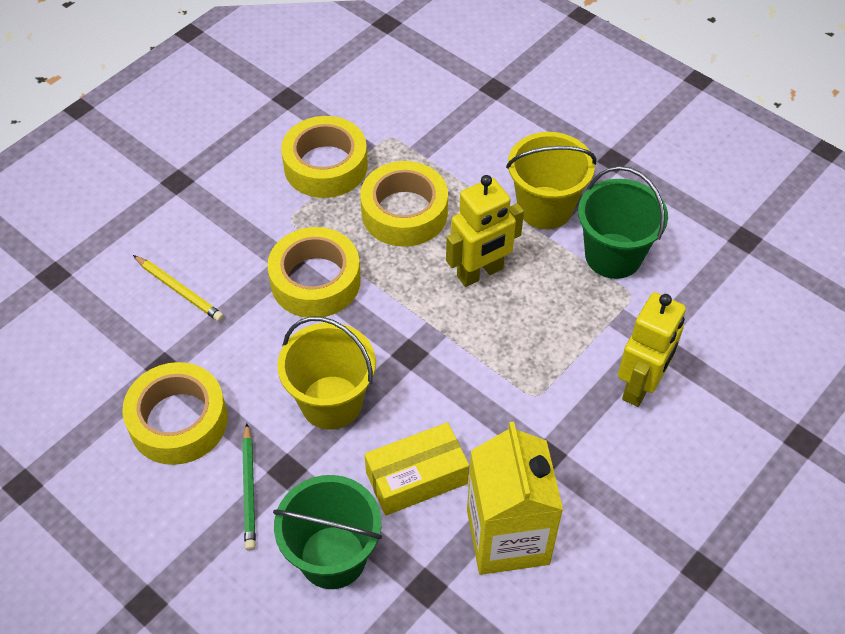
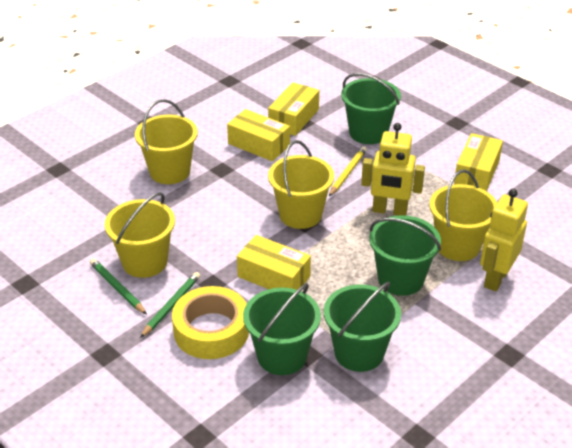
green bucket: 2 -> 4
green pencil: 1 -> 2
yellow box: 1 -> 4
yellow bucket: 2 -> 4
yellow carton: 1 -> 0
yellow tape: 4 -> 1

